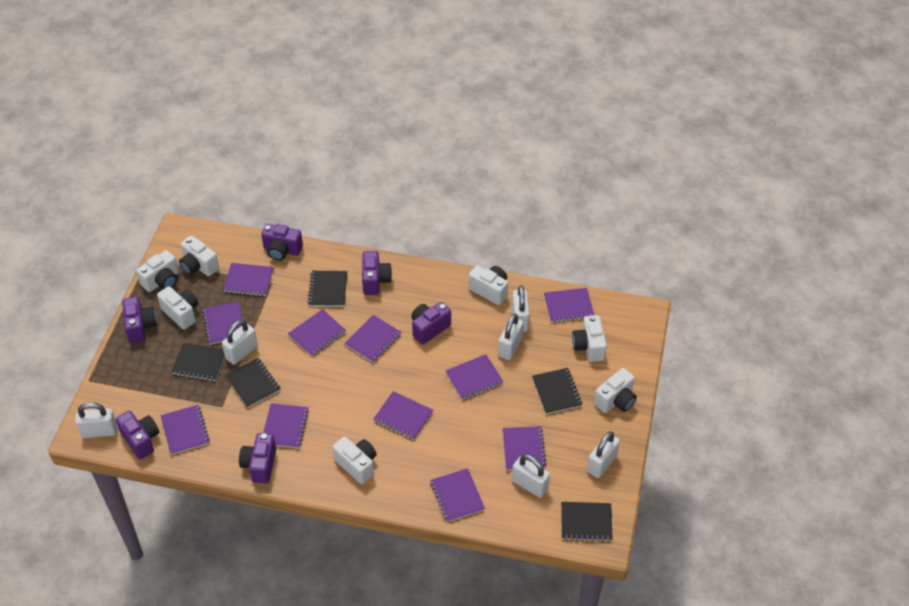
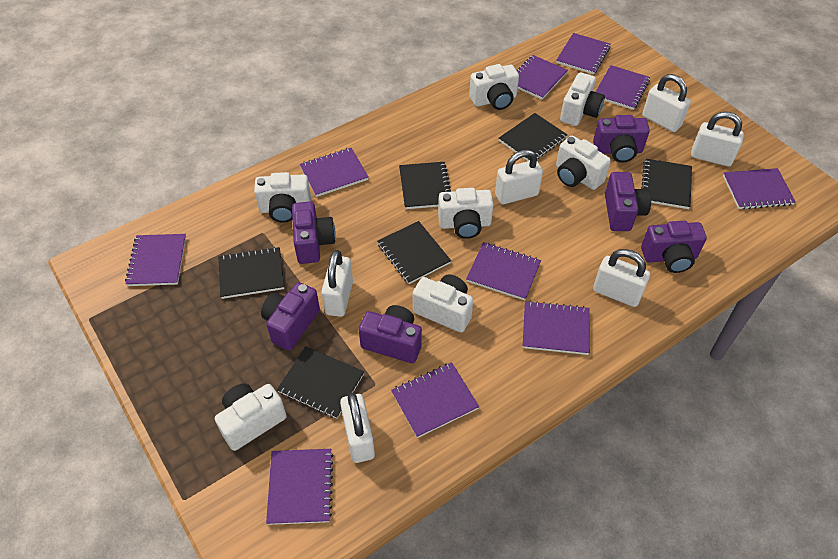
black notebook: 5 -> 6
purple notebook: 11 -> 10

